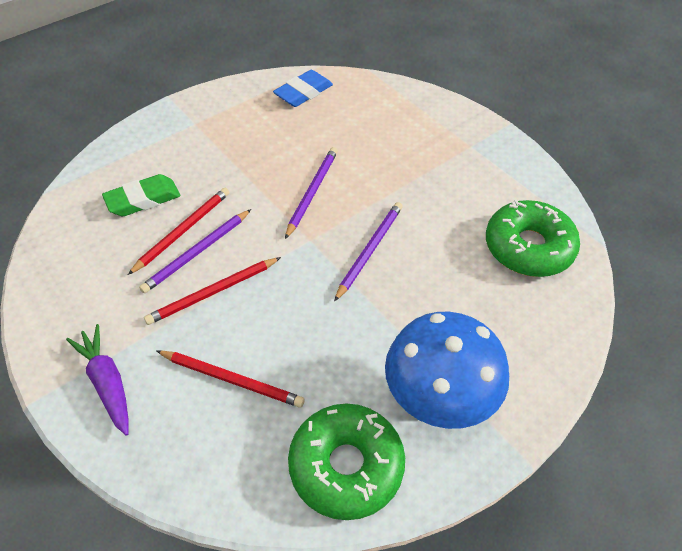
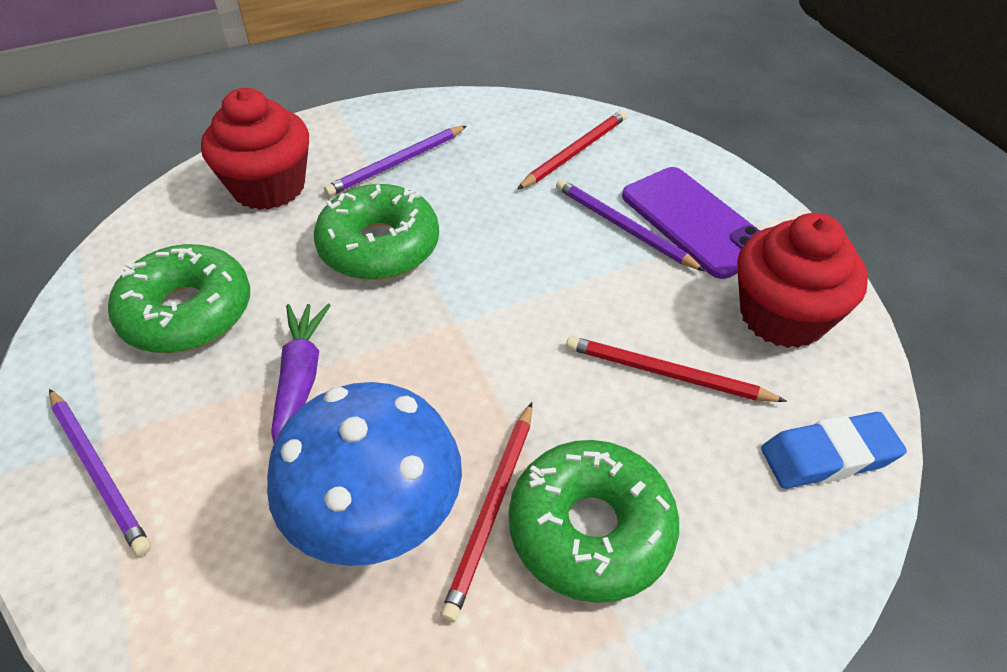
green donut: 2 -> 3
green eraser: 1 -> 0
purple phone: 0 -> 1
red cupcake: 0 -> 2

